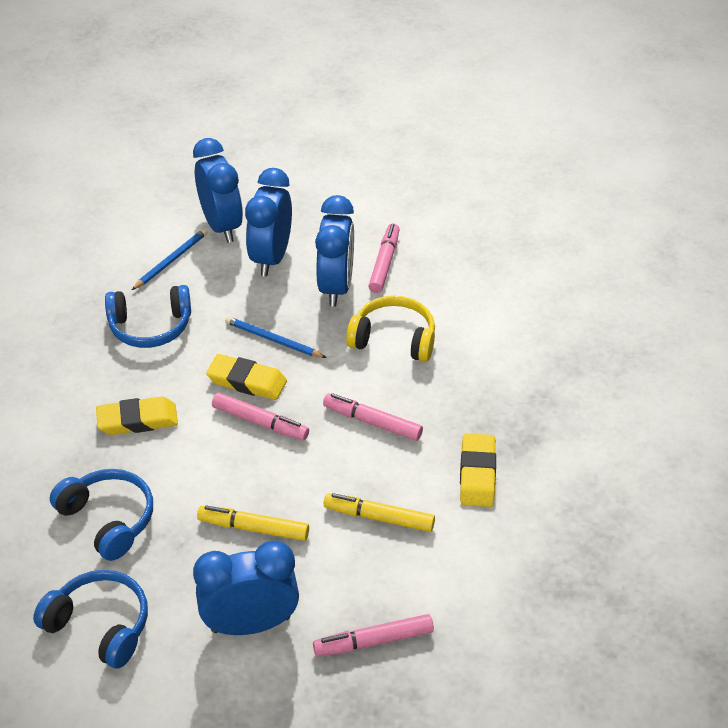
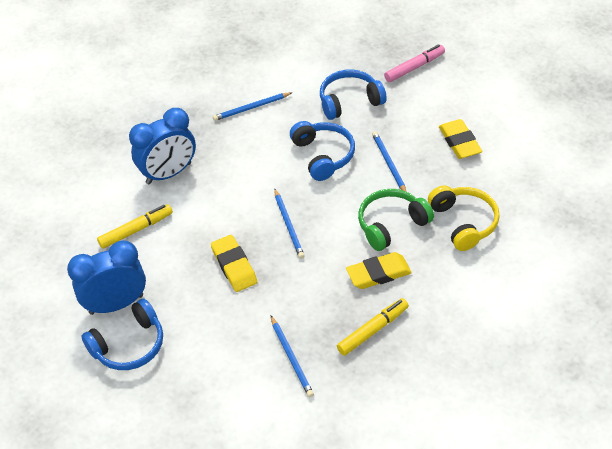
blue clock: 4 -> 2
blue pencil: 2 -> 4
green headphones: 0 -> 1
pink marker: 4 -> 1

